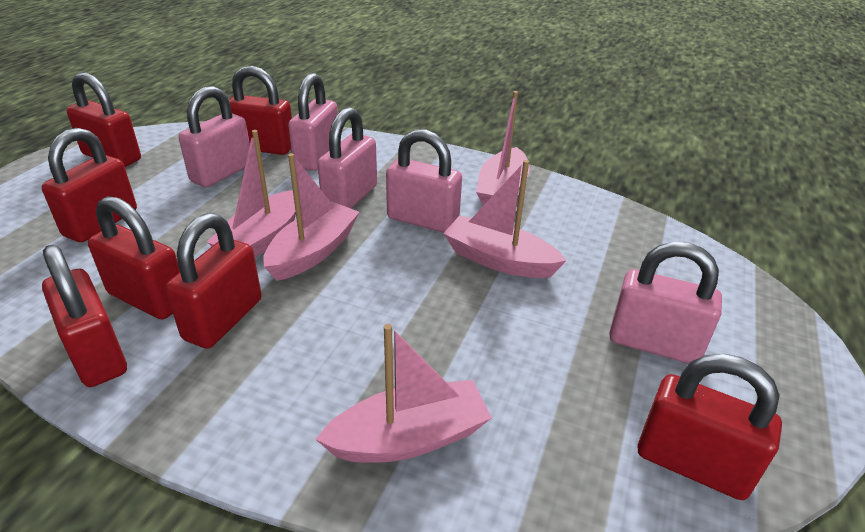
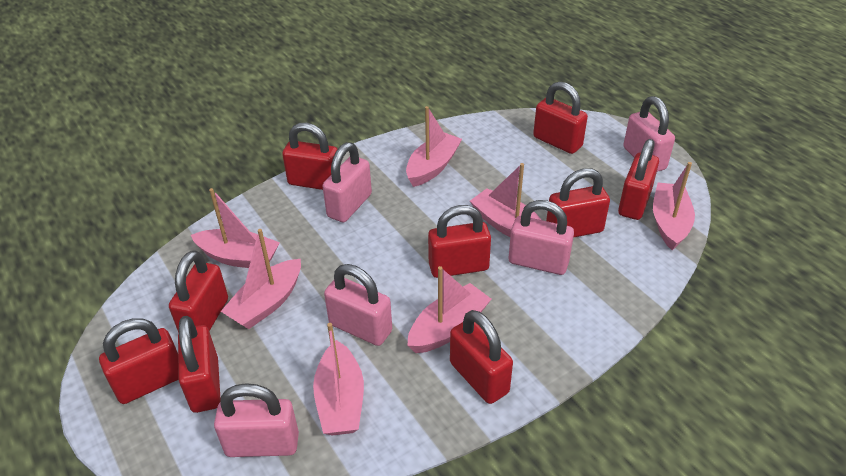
pink boat: 5 -> 7
red padlock: 7 -> 9

